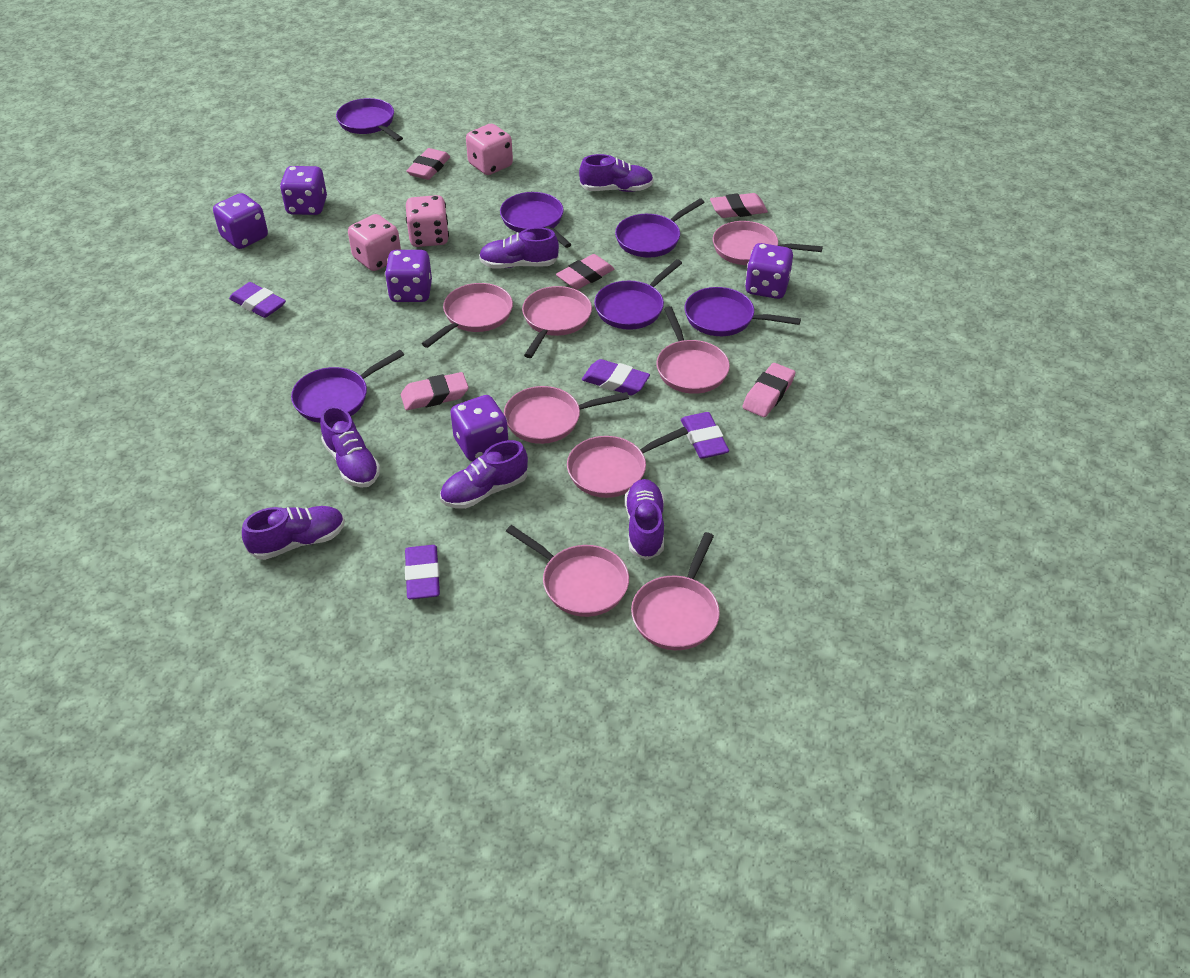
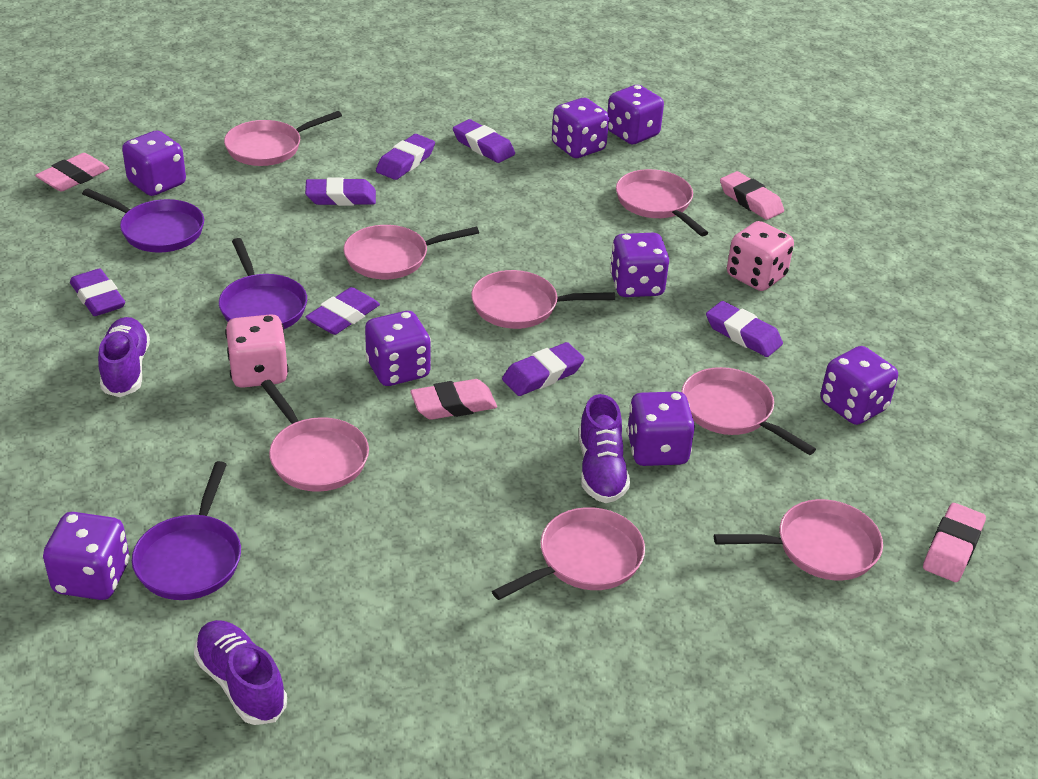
pink dice: 3 -> 2
pink eraser: 5 -> 4
purple dice: 5 -> 8
purple eraser: 4 -> 7
purple pan: 6 -> 3
purple shoe: 6 -> 3

